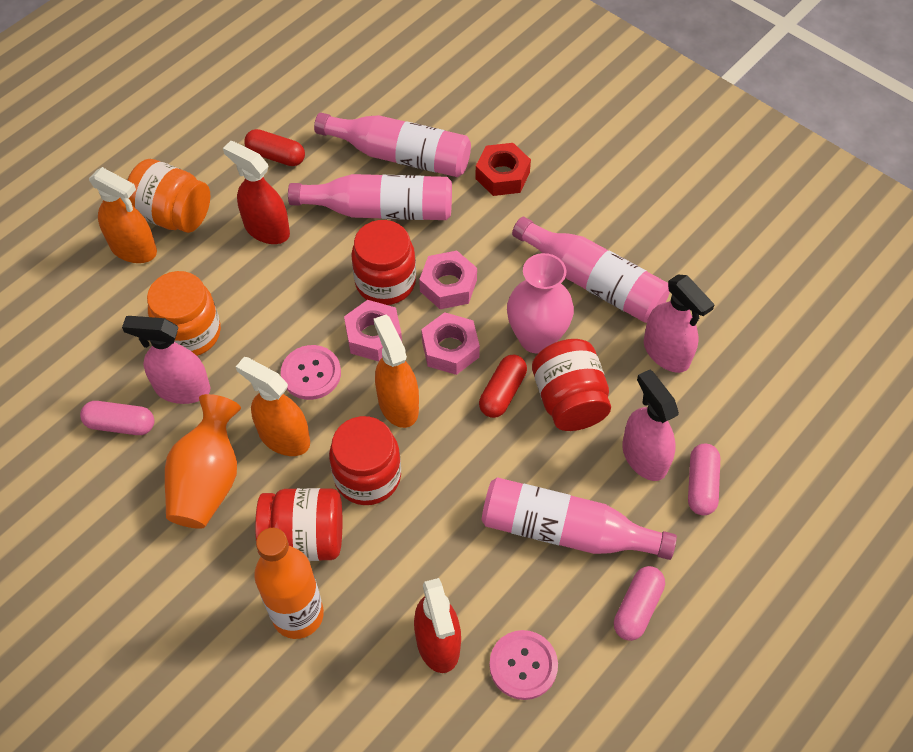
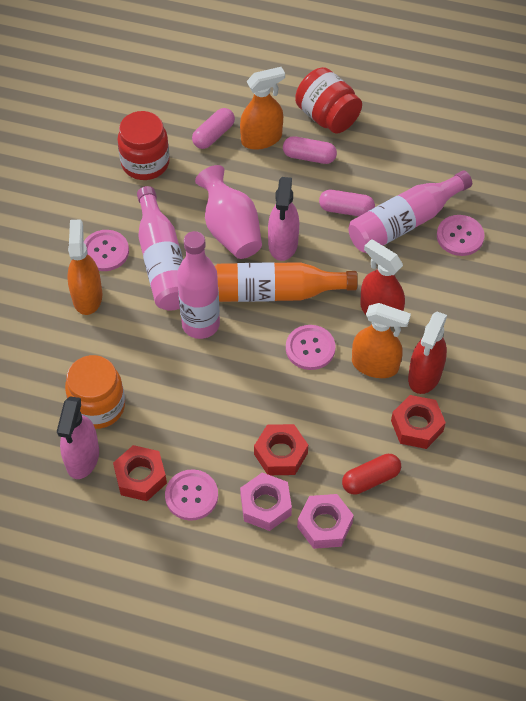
orange jar: 2 -> 1
orange vase: 1 -> 0
pink bottle: 4 -> 3
pink button: 2 -> 4
pink nut: 3 -> 2
pink spray bottle: 3 -> 2
red capsule: 2 -> 1
red jar: 4 -> 2
red nut: 1 -> 3

